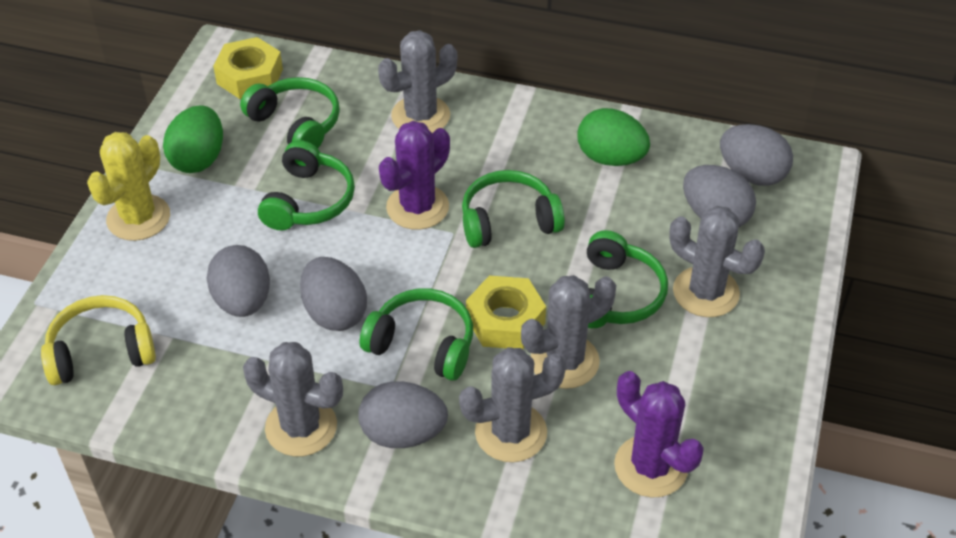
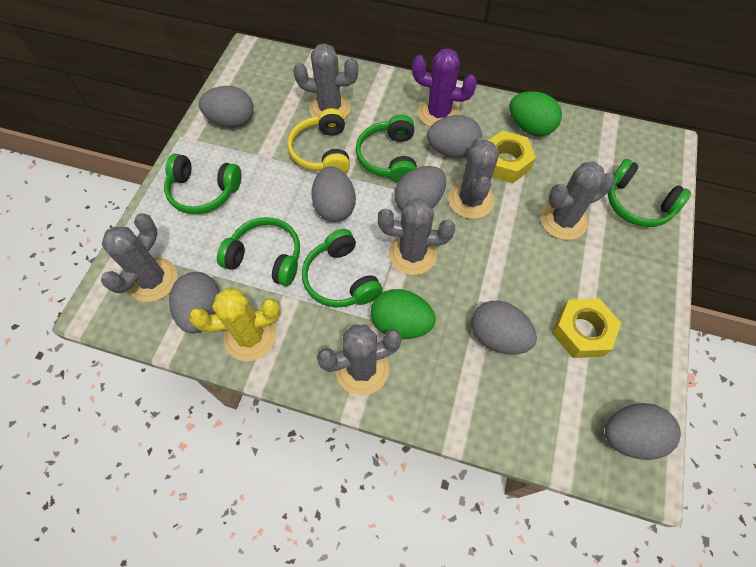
grey cactus: 5 -> 6
grey egg: 5 -> 7
purple cactus: 2 -> 1

